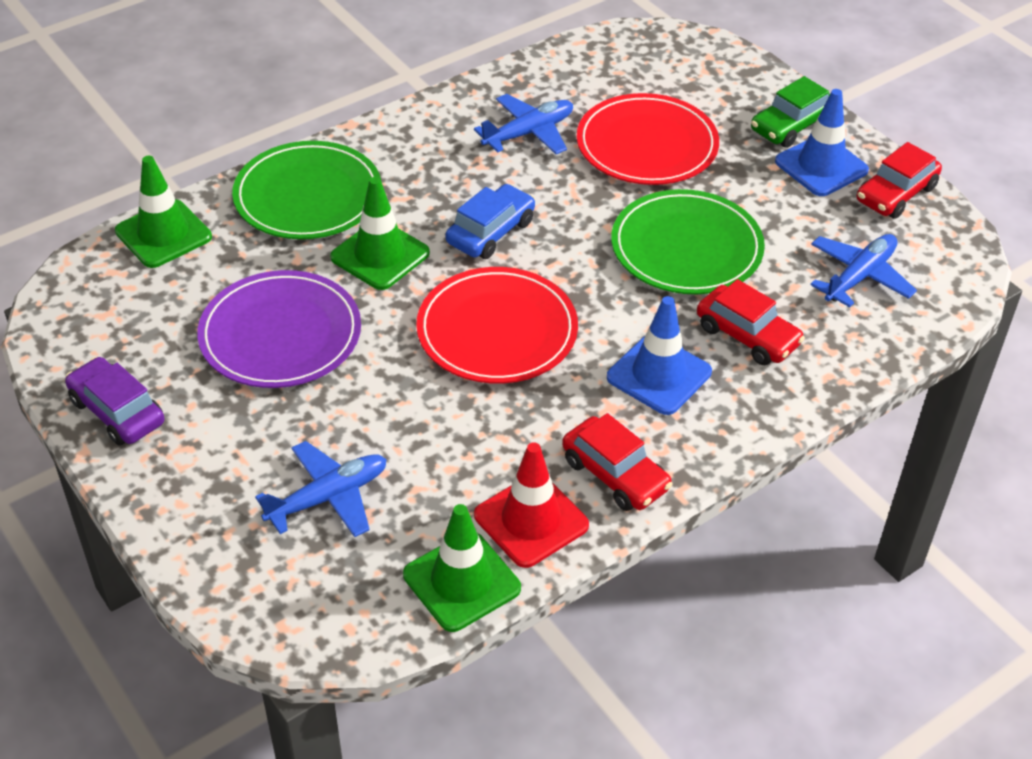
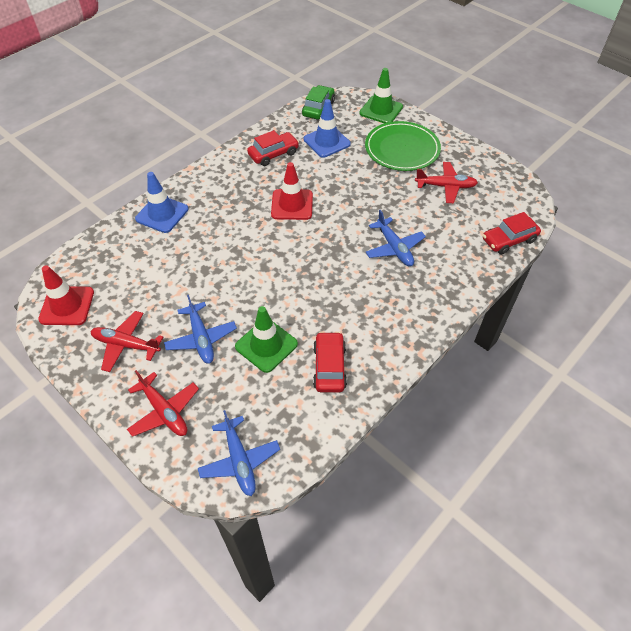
blue car: 1 -> 0
green plate: 2 -> 1
green traffic cone: 3 -> 2
purple car: 1 -> 0
purple plate: 1 -> 0
red plane: 0 -> 3
red plate: 2 -> 0
red traffic cone: 1 -> 2

